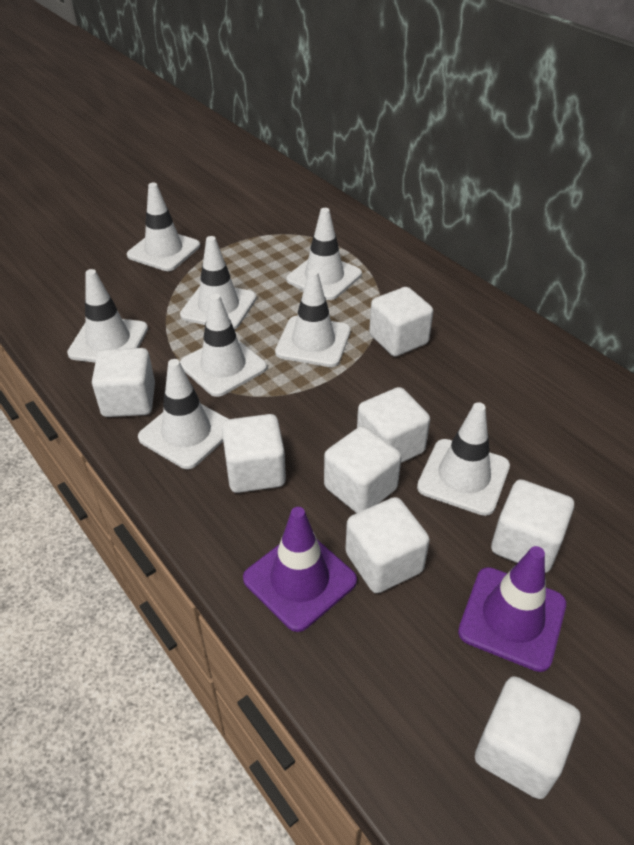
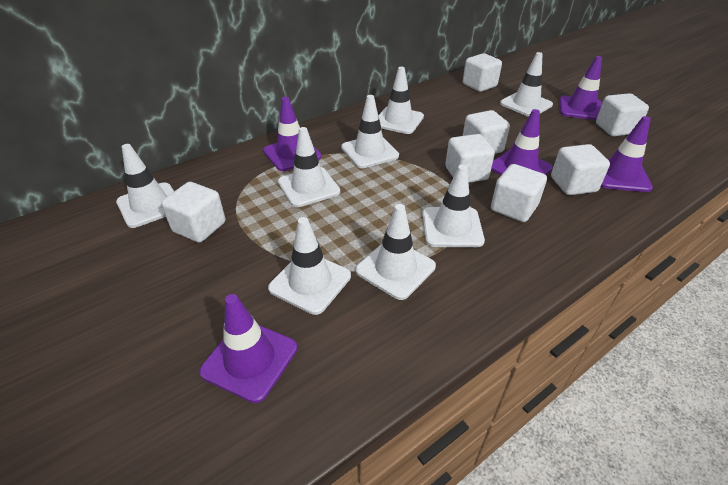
purple traffic cone: 2 -> 5
white cube: 8 -> 7

